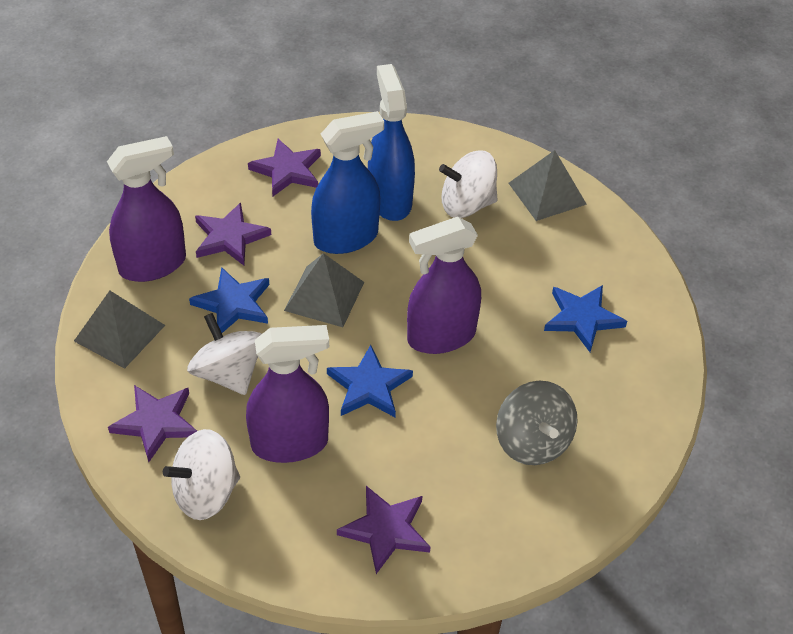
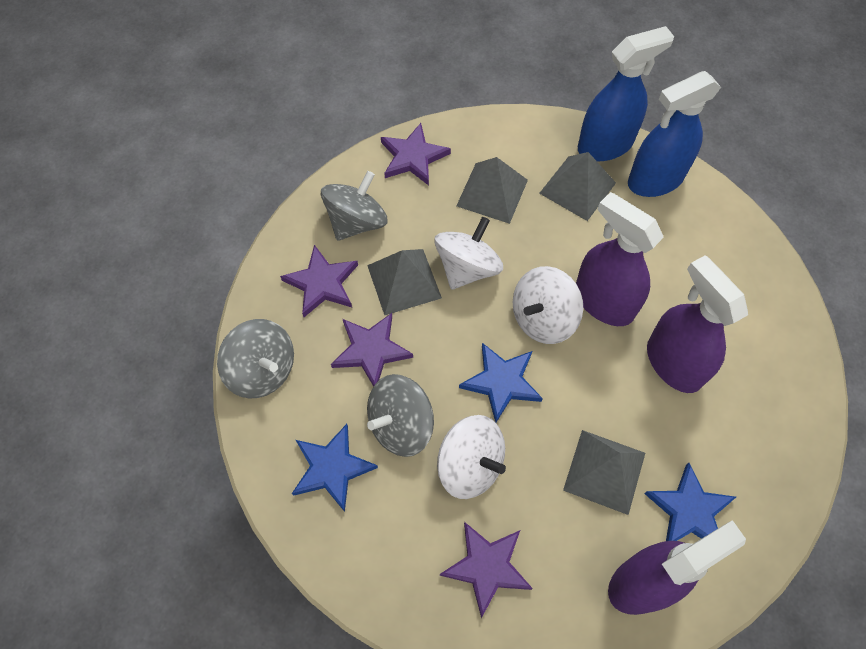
grey pyramid: 3 -> 4
grey spinning top: 1 -> 3

